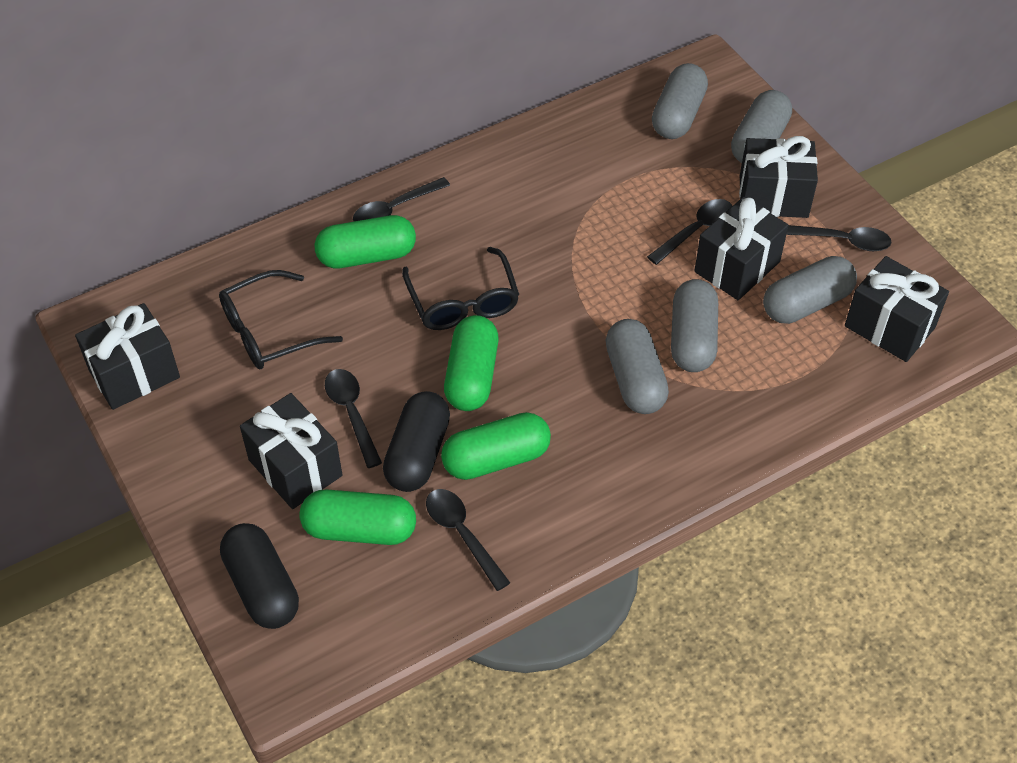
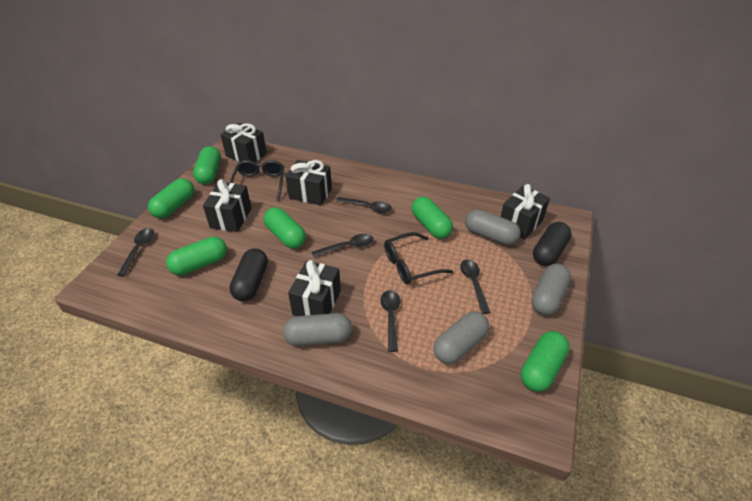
green capsule: 4 -> 6
grey capsule: 5 -> 4

